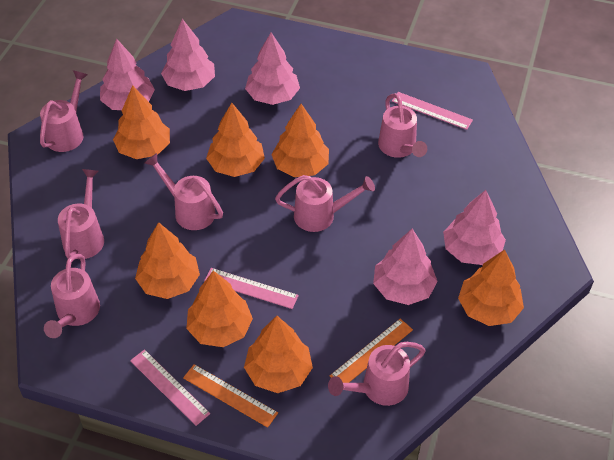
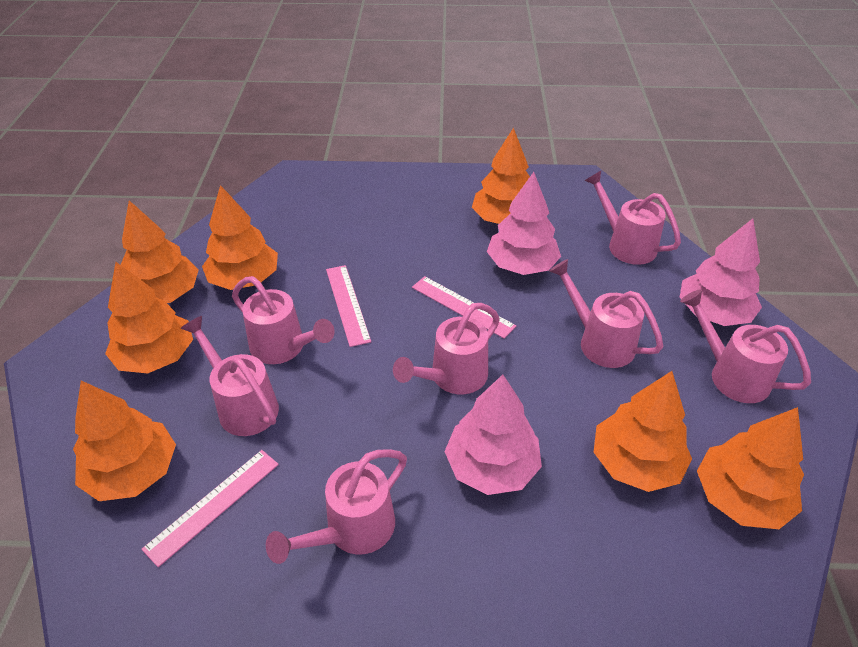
orange ruler: 2 -> 0
pink tree: 5 -> 3

